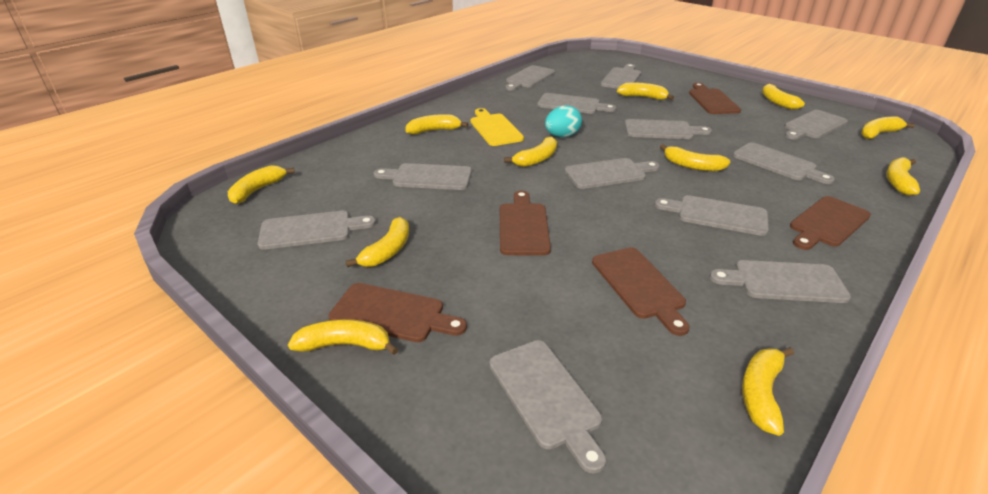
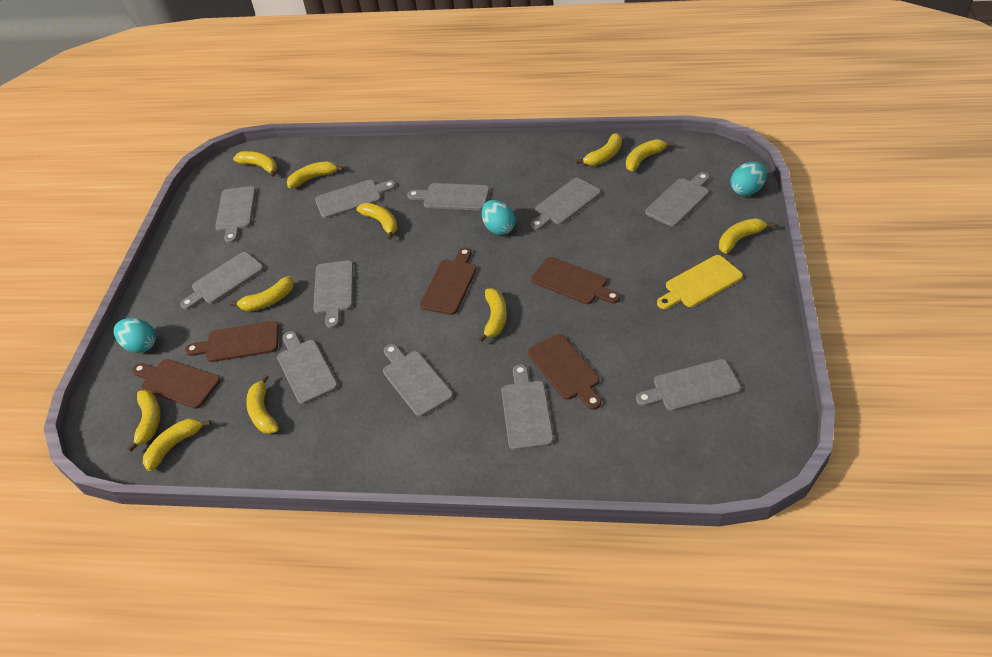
grey cutting board: 12 -> 11
turquoise egg: 1 -> 3

